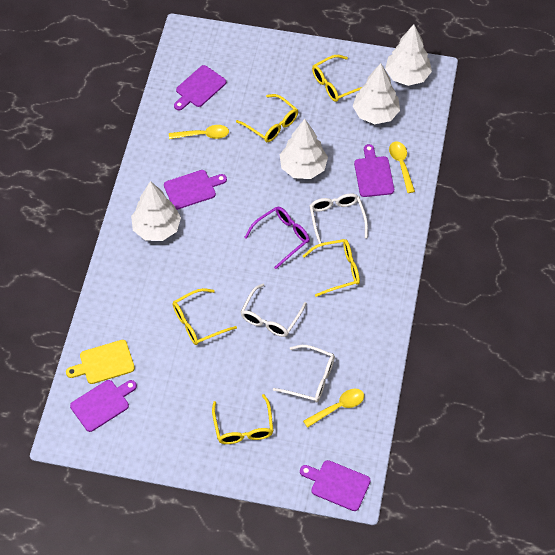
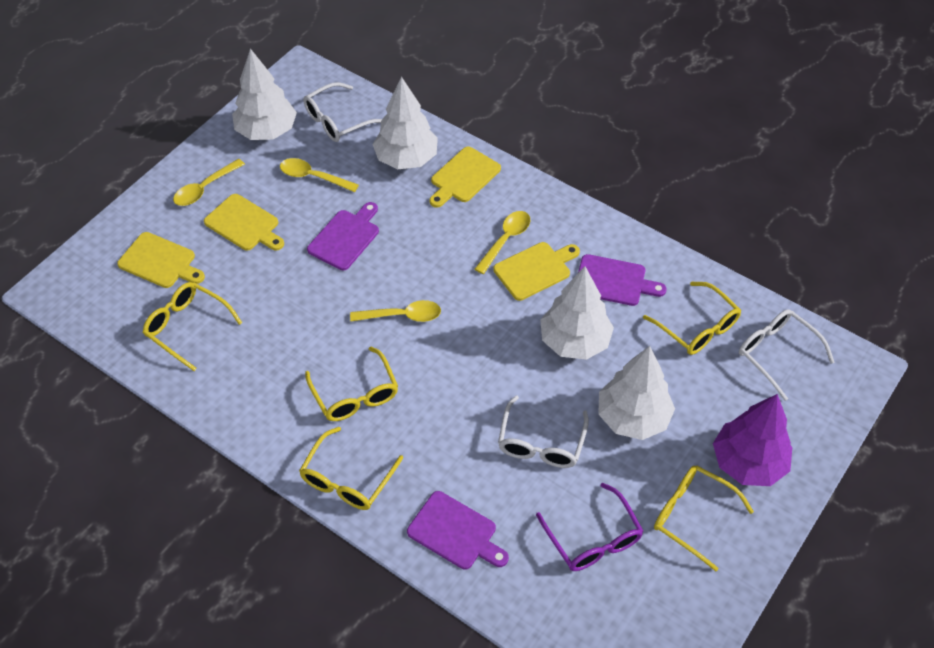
purple cutting board: 5 -> 3
purple tree: 0 -> 1
yellow cutting board: 1 -> 4
yellow spoon: 3 -> 4

